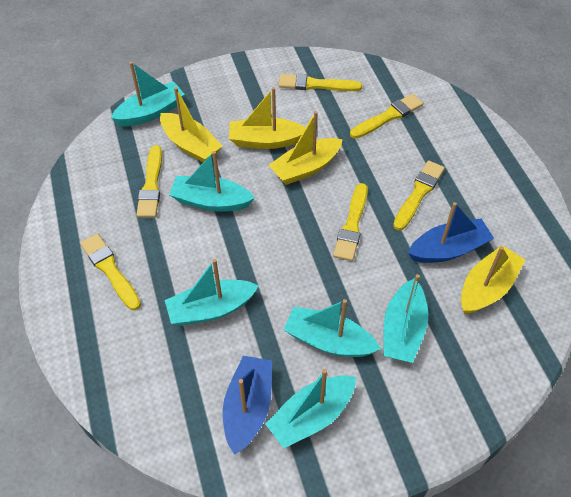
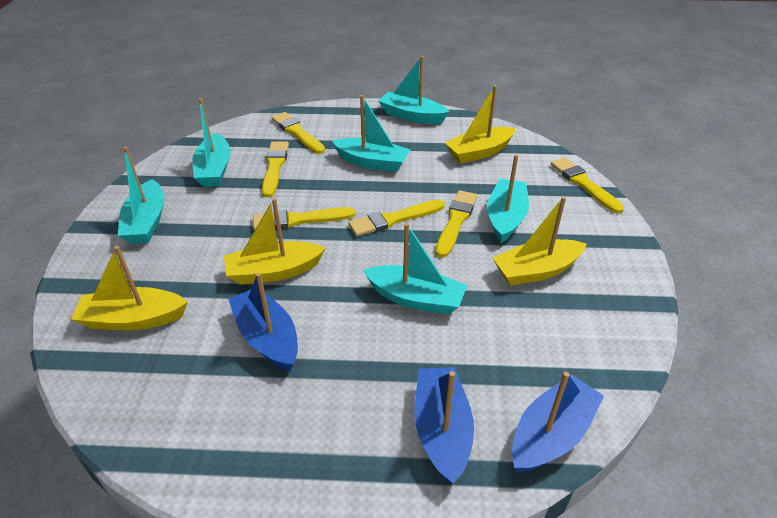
blue boat: 2 -> 3

